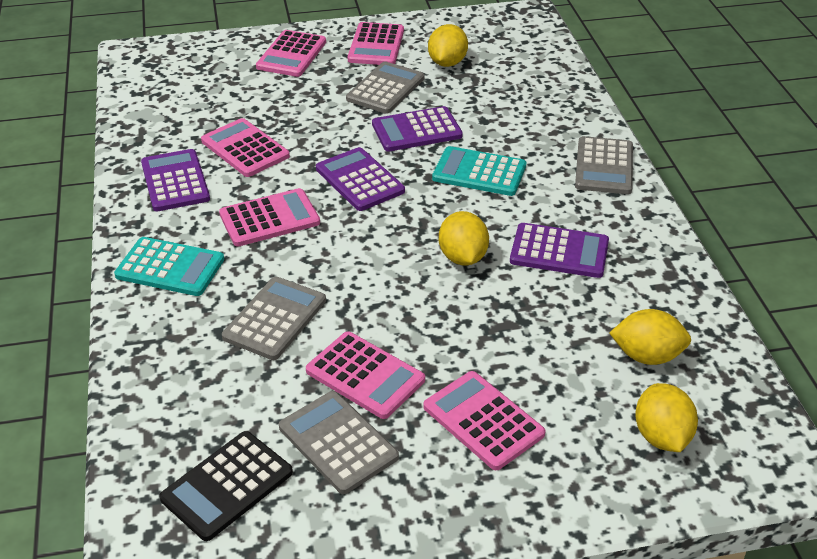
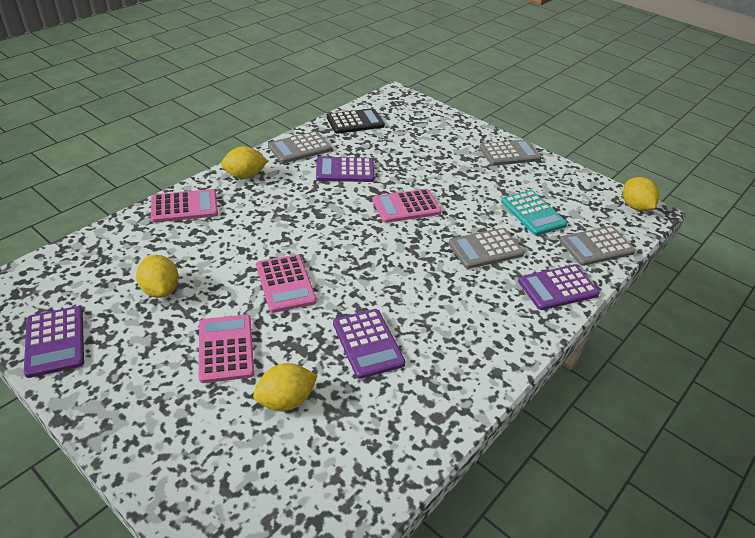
pink calculator: 6 -> 4
turquoise calculator: 2 -> 1

